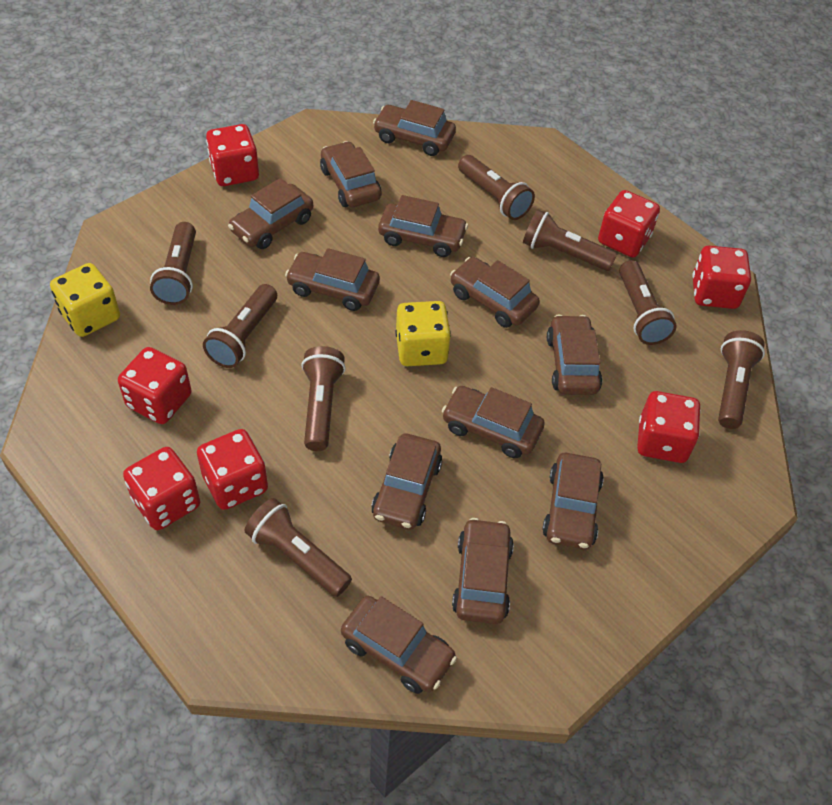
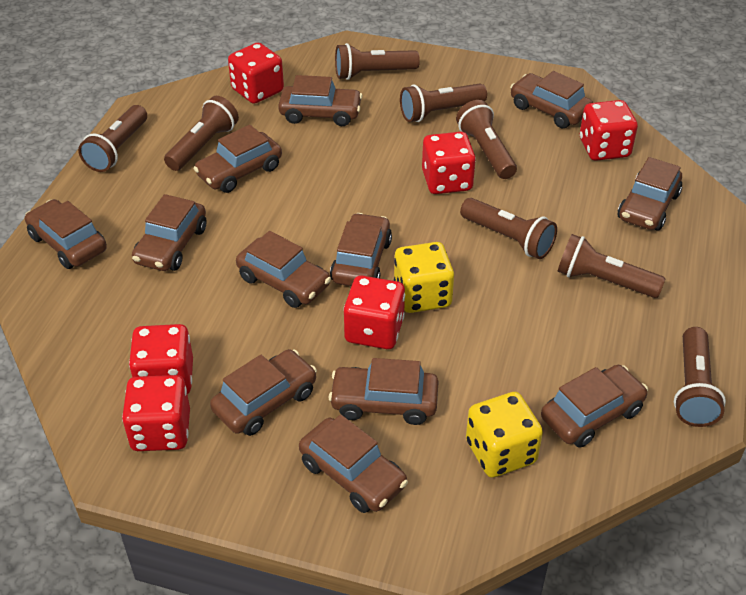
red dice: 7 -> 6

